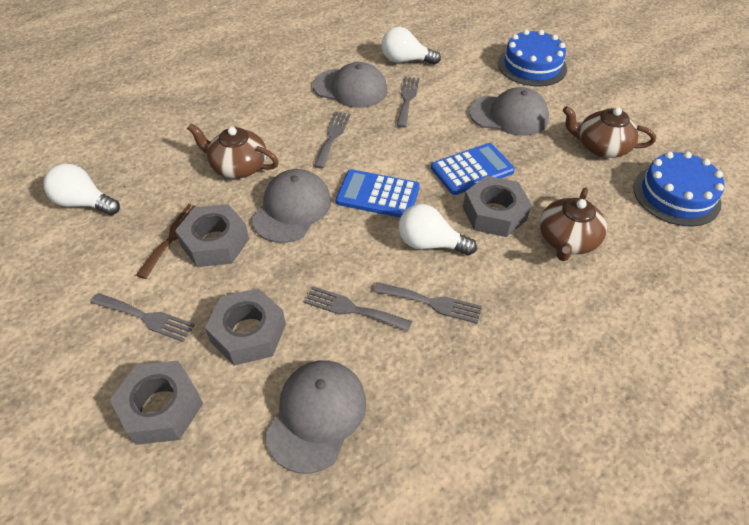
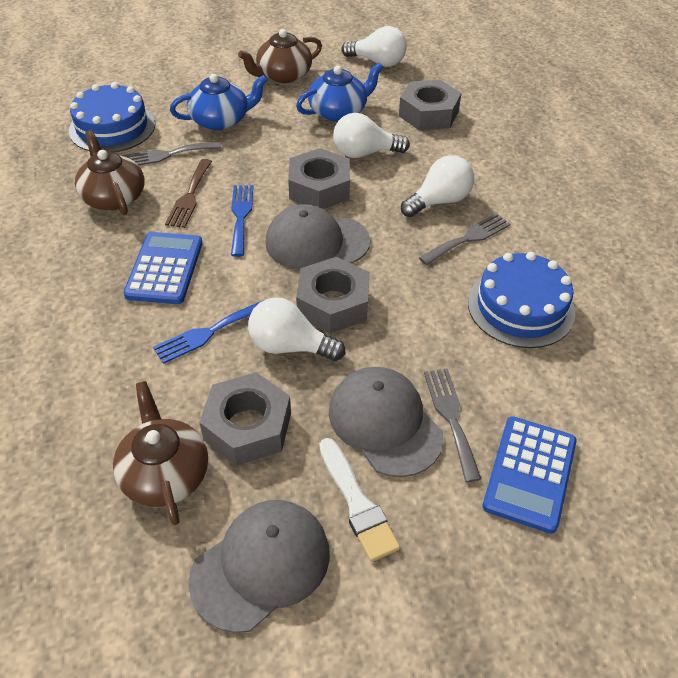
blue fork: 0 -> 2
blue teapot: 0 -> 2
grey cap: 4 -> 3
grey fork: 5 -> 3
white brush: 0 -> 1
white light bulb: 3 -> 4

